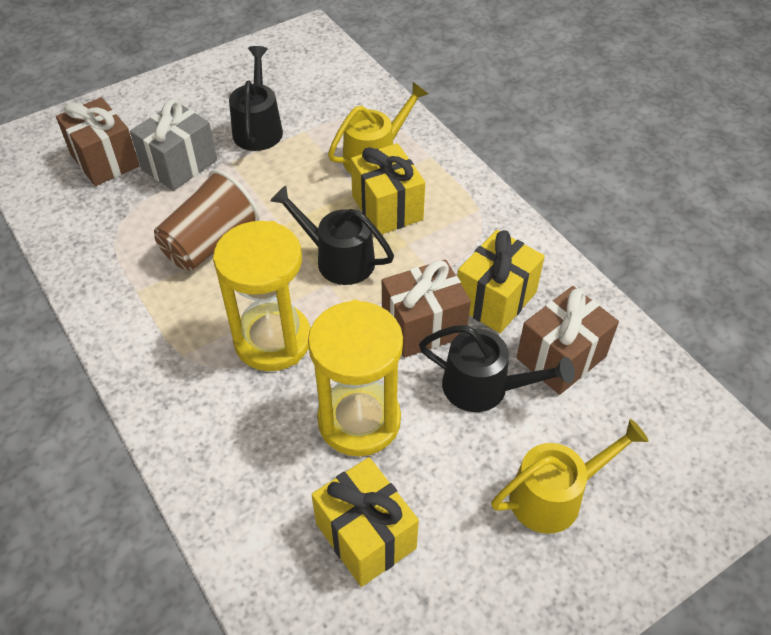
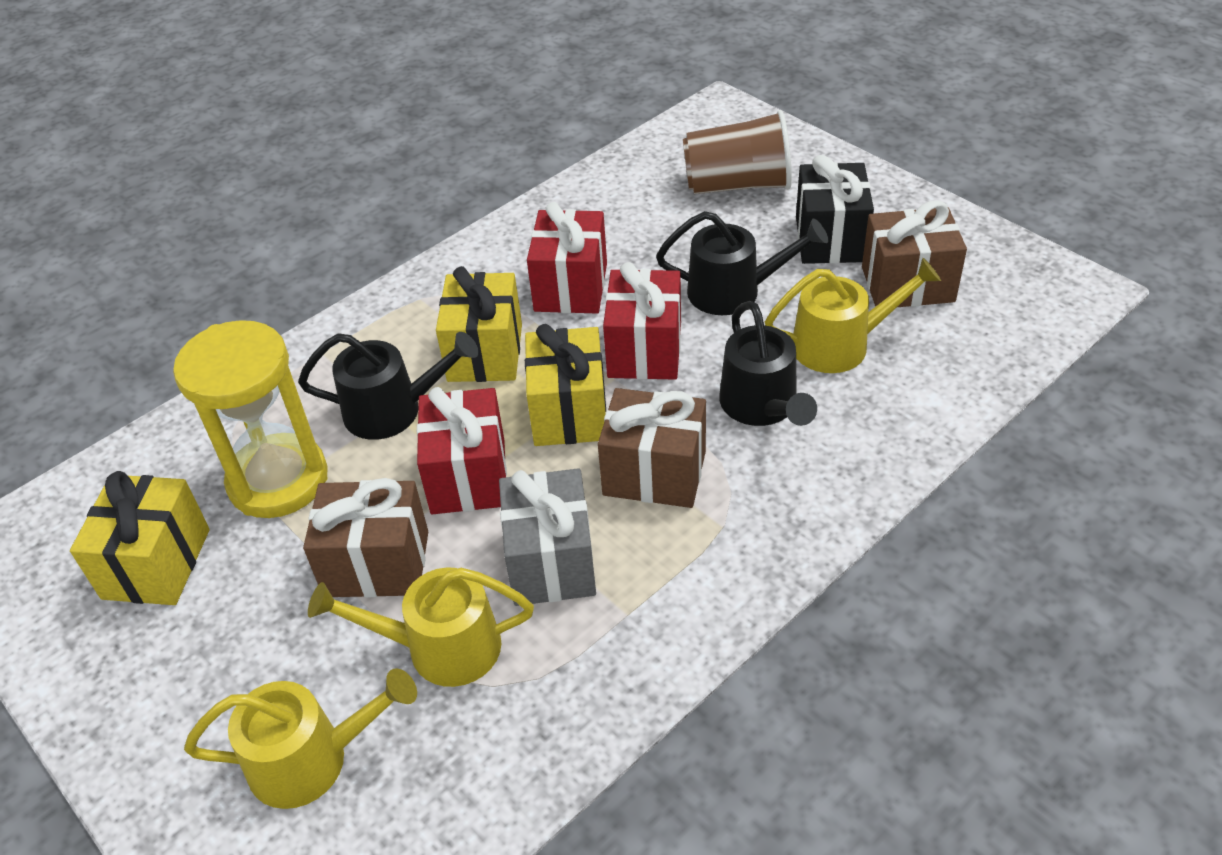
black gift: 0 -> 1
red gift: 0 -> 3
yellow hourglass: 2 -> 1
yellow watering can: 2 -> 3

